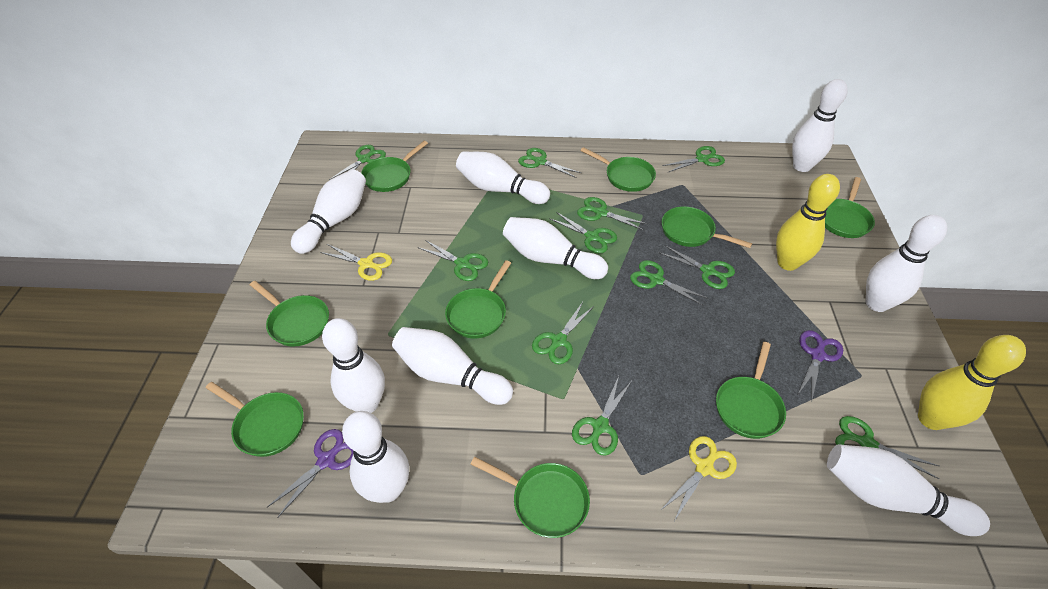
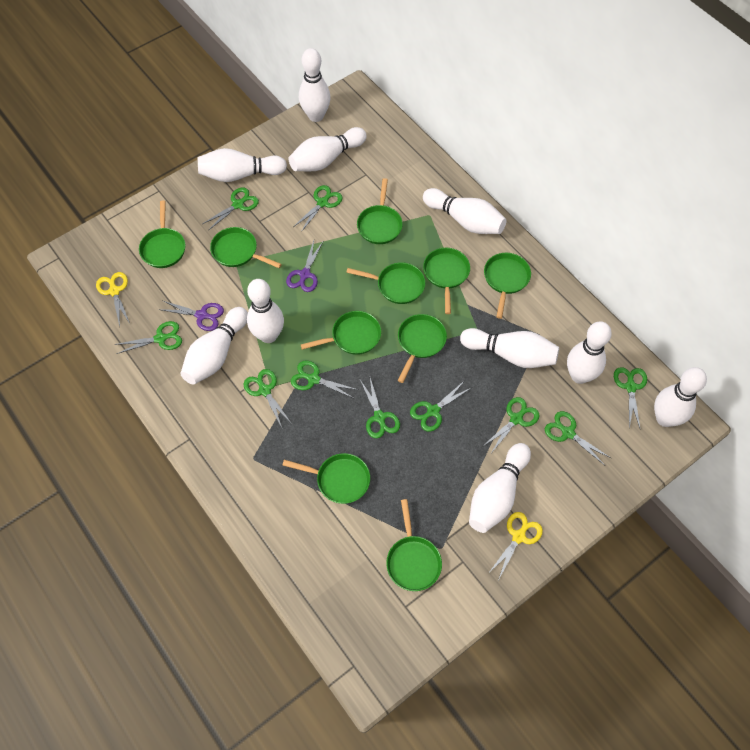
green pan: 9 -> 10
green scissors: 11 -> 10
white bowling pin: 9 -> 10
yellow bowling pin: 2 -> 0

